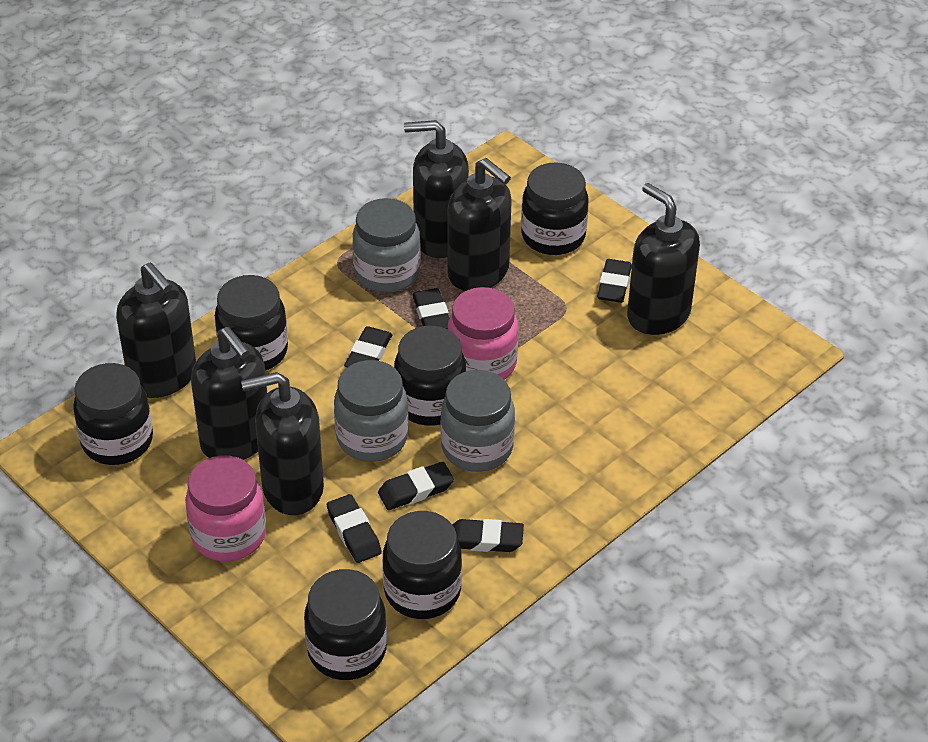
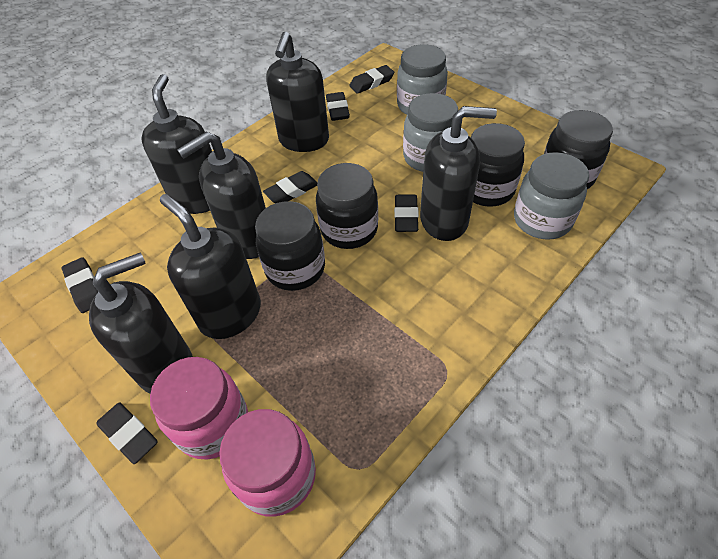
black jar: 6 -> 4

